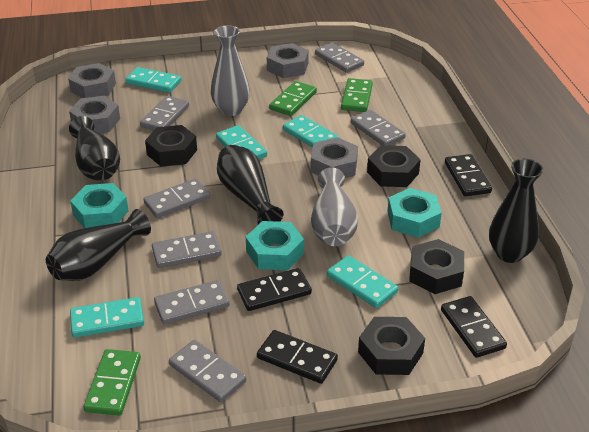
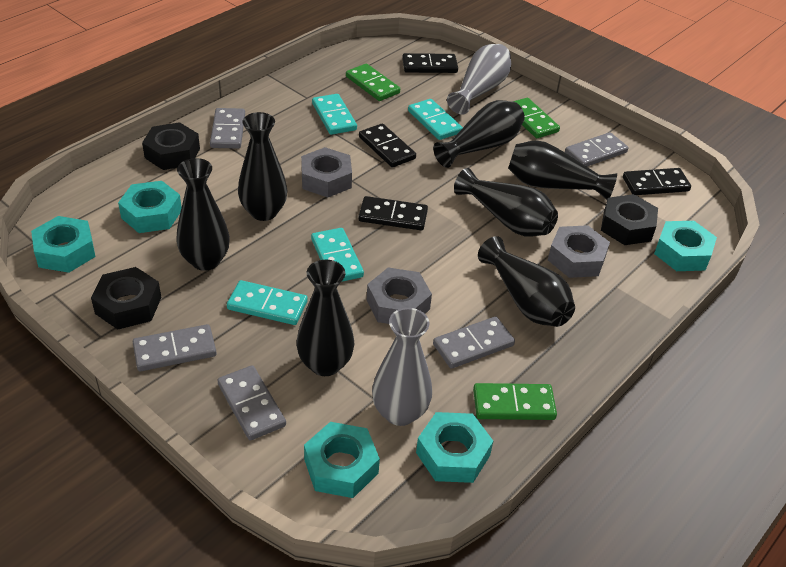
black nut: 4 -> 3
black vase: 4 -> 7
grey domino: 7 -> 5
grey nut: 4 -> 3
turquoise domino: 5 -> 4
turquoise nut: 3 -> 5

